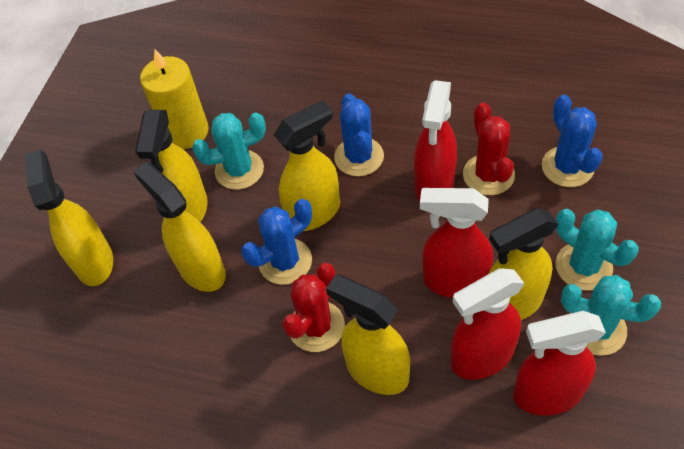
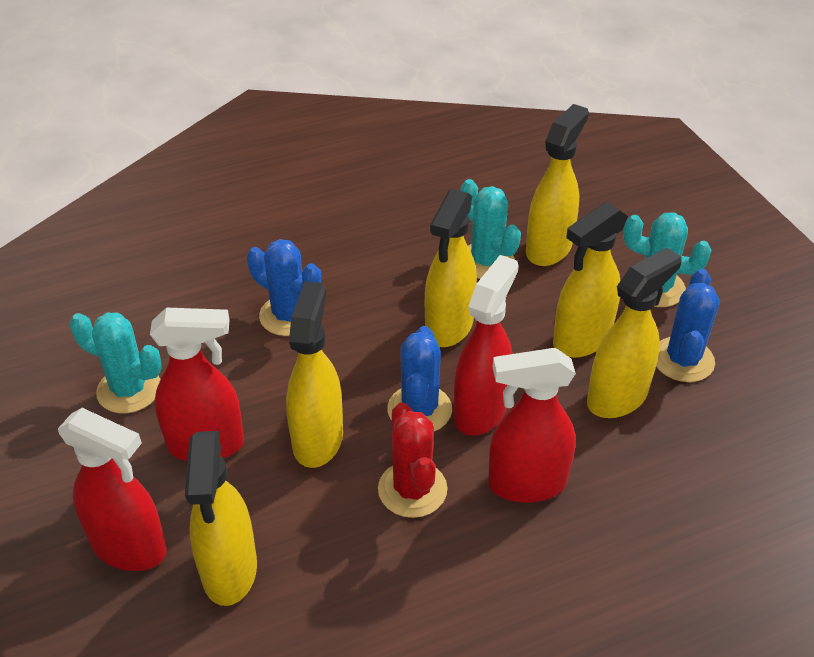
red cactus: 2 -> 1
yellow candle: 1 -> 0

